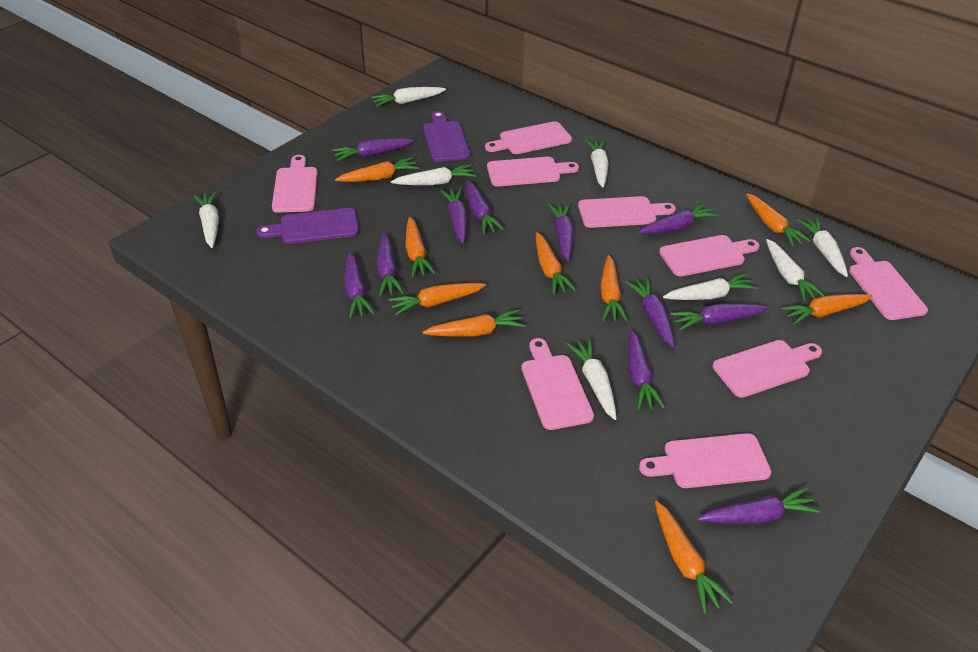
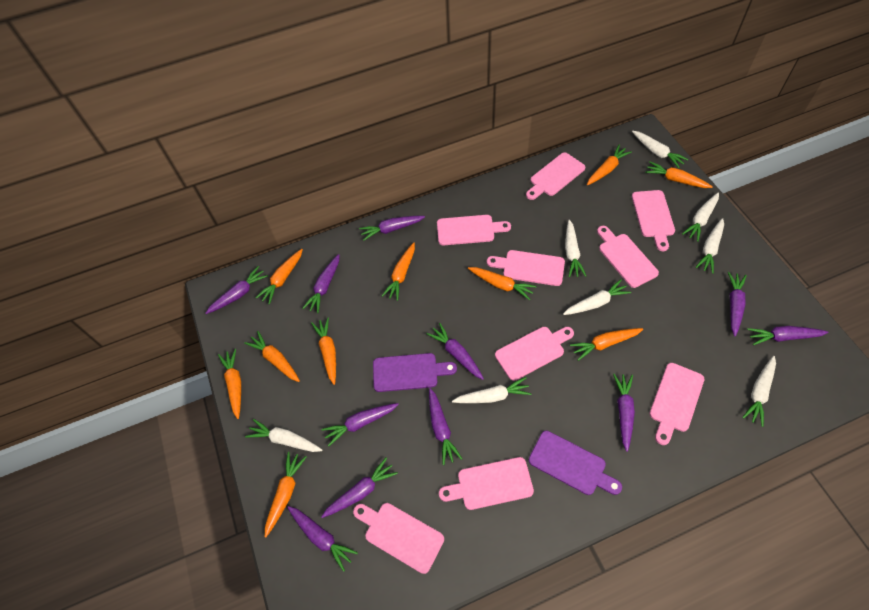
orange carrot: 9 -> 10

